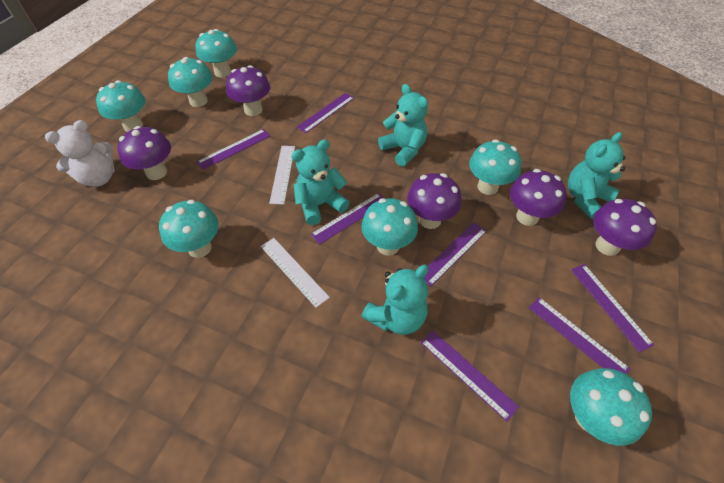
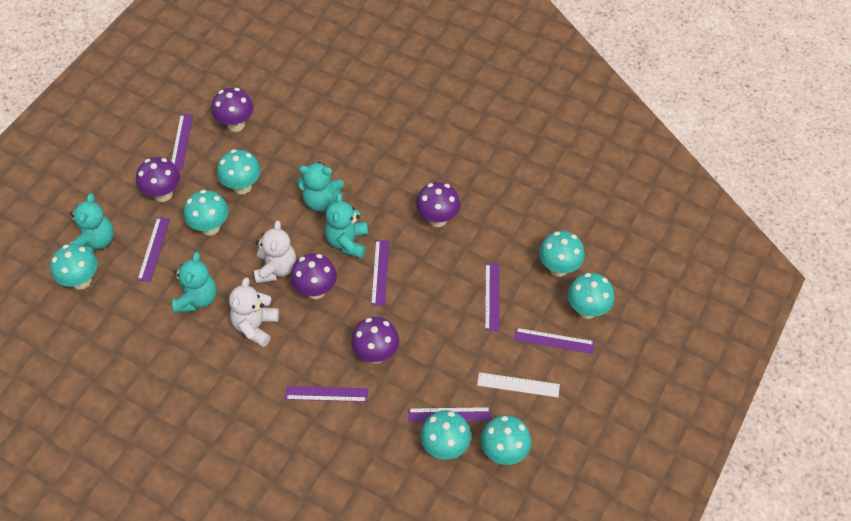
white ruler: 2 -> 1
white teddy bear: 1 -> 2

